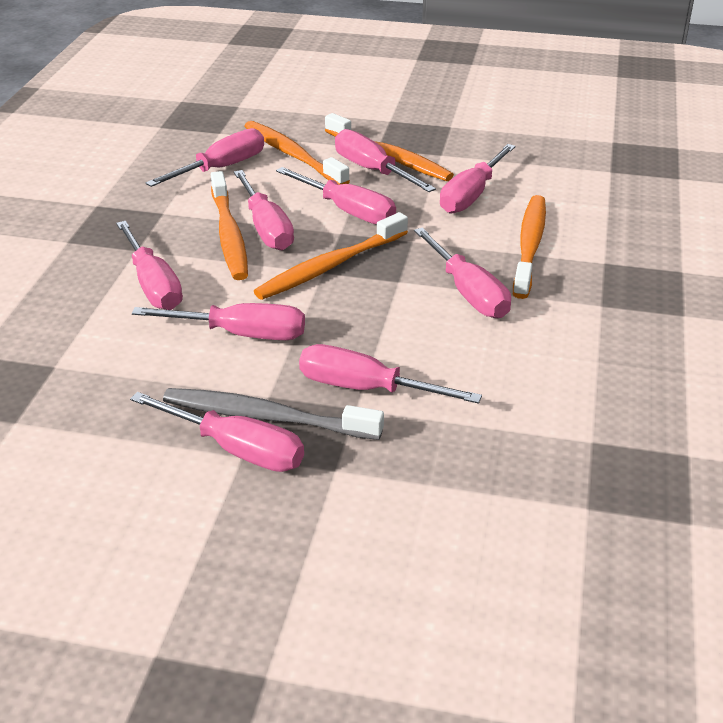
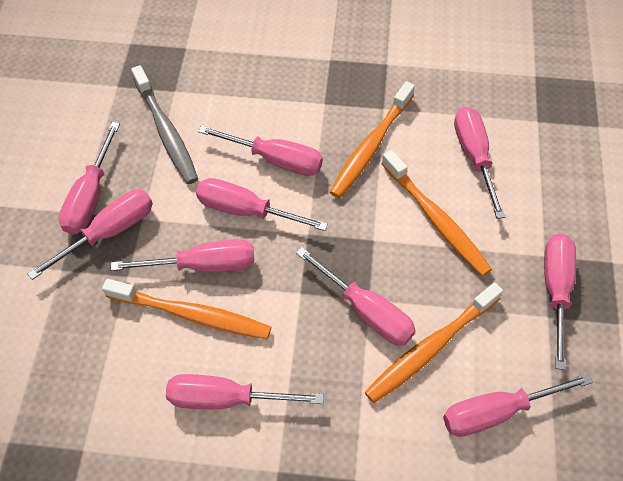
orange toothbrush: 5 -> 4

